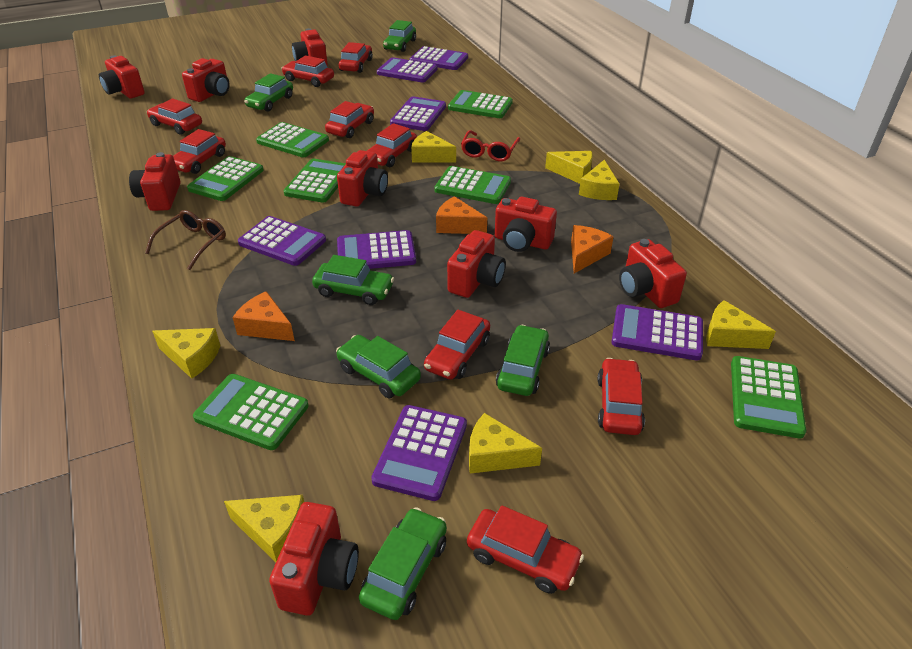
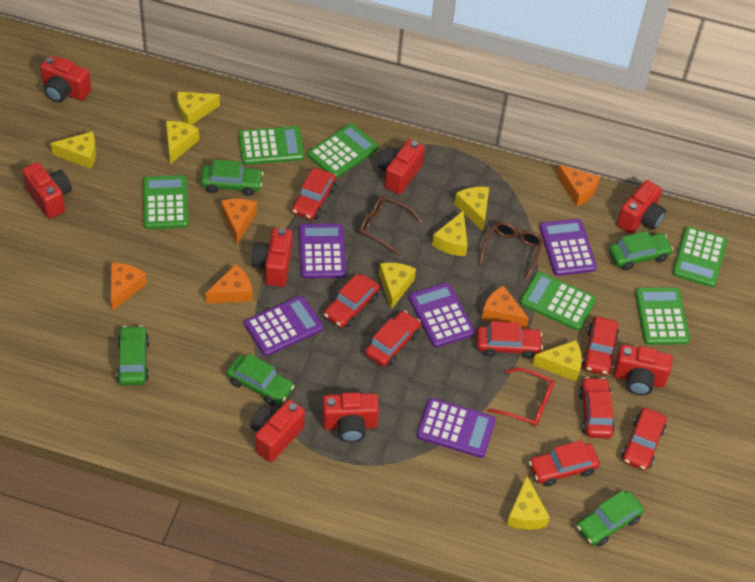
brown glasses: 1 -> 2
green calculator: 7 -> 6
green car: 6 -> 5
orange cheese: 3 -> 5
purple calculator: 7 -> 5
red camera: 9 -> 8
red car: 9 -> 8
yellow cheese: 7 -> 8

